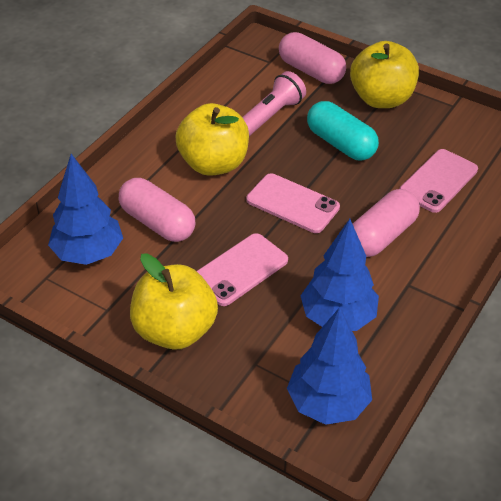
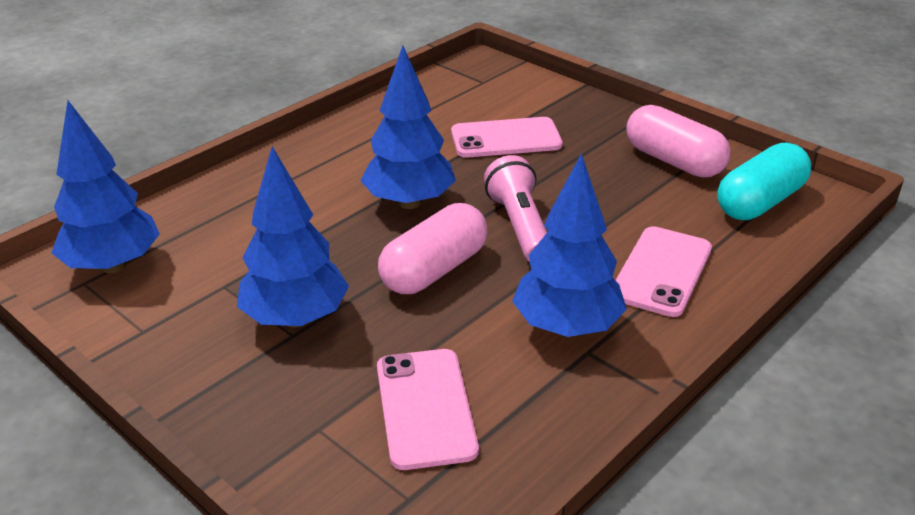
blue tree: 3 -> 4
pink capsule: 3 -> 2
yellow apple: 3 -> 0

